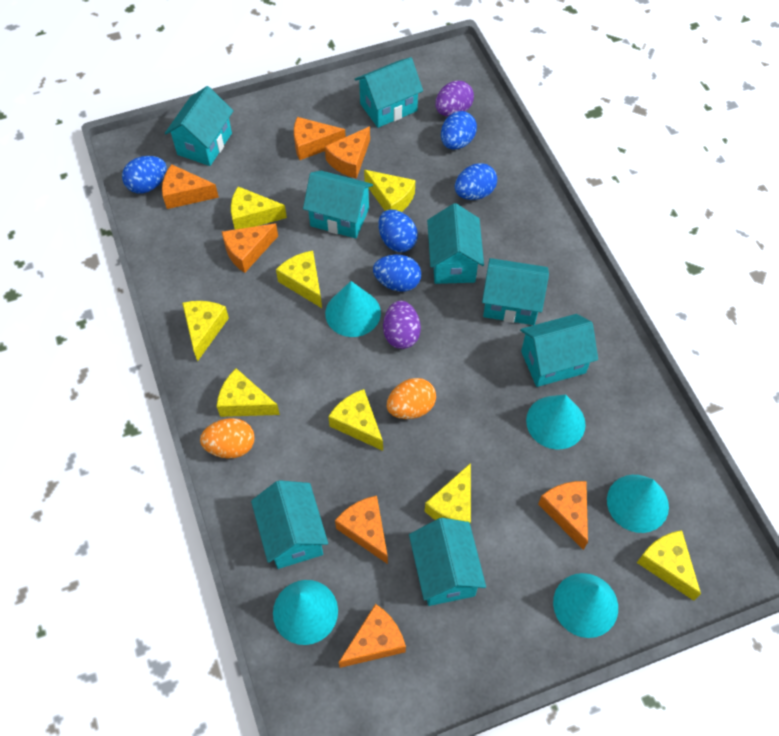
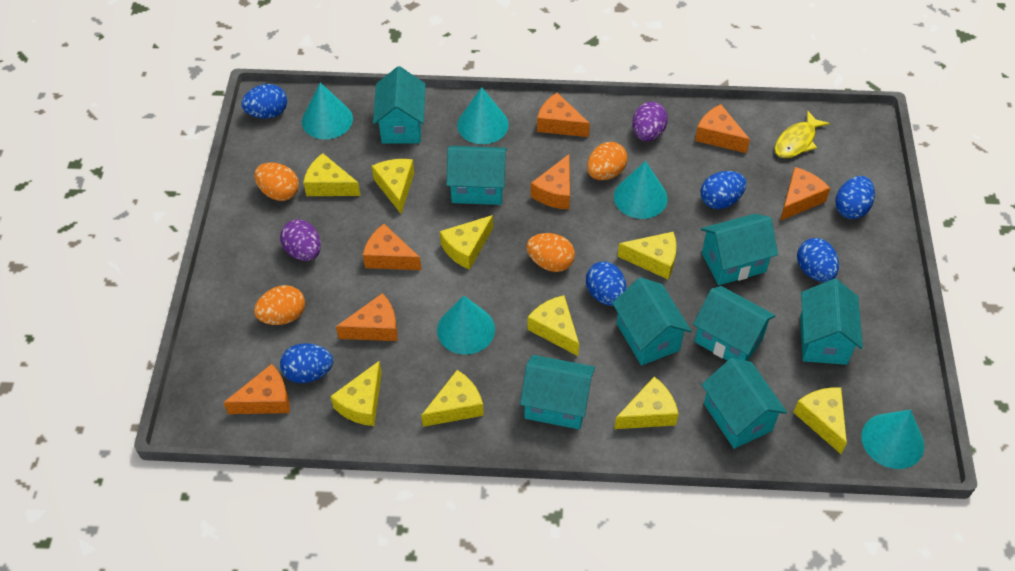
blue egg: 5 -> 6
orange egg: 2 -> 4
yellow cheese: 8 -> 9
yellow fish: 0 -> 1

